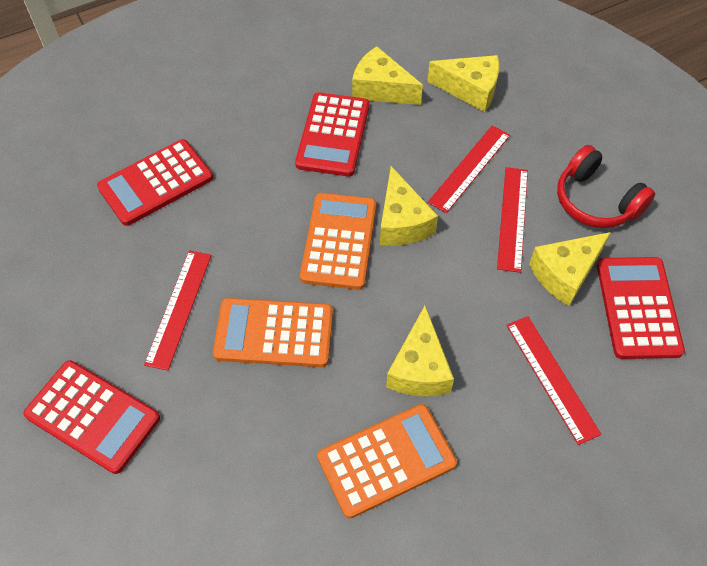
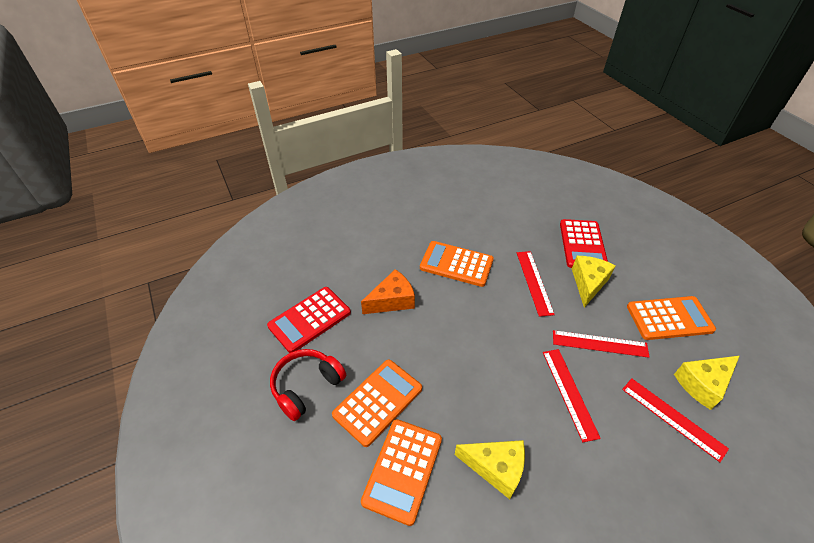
orange calculator: 3 -> 4
orange cheese: 0 -> 1
red calculator: 4 -> 2
yellow cheese: 5 -> 3

